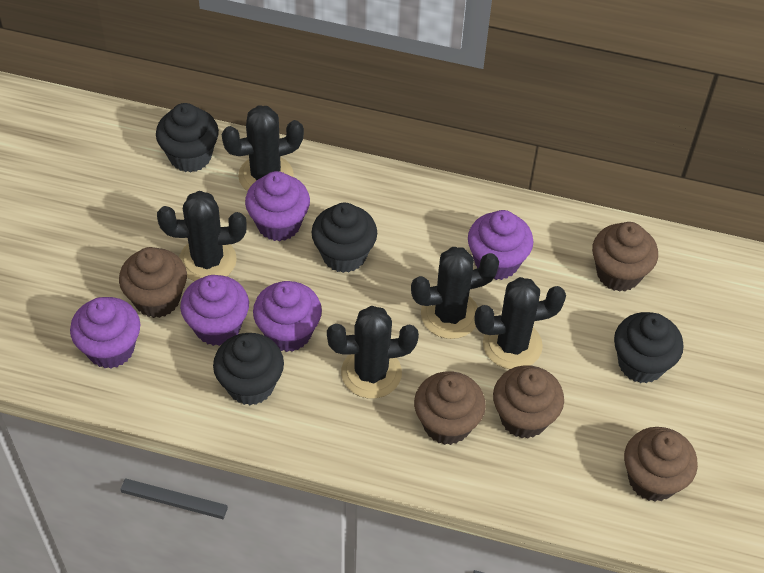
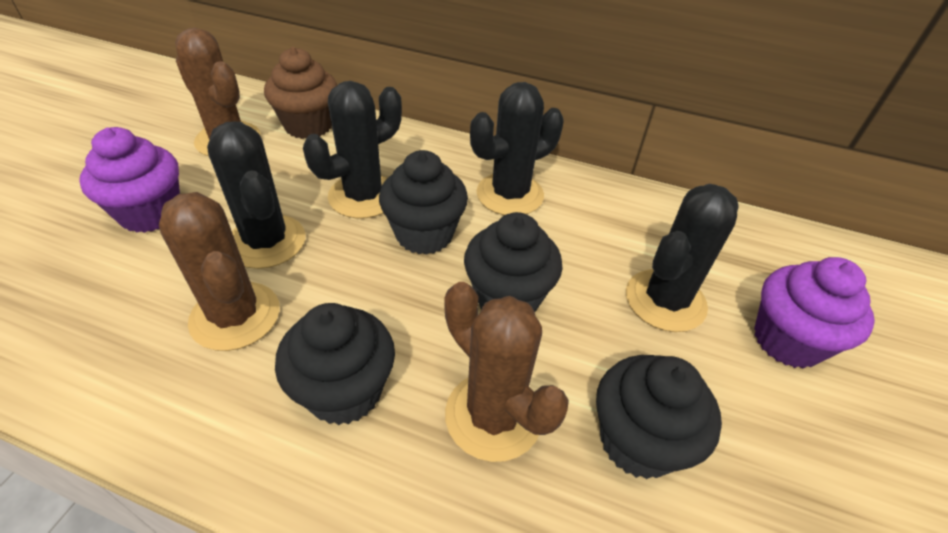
black cactus: 5 -> 4
brown cactus: 0 -> 3
brown cupcake: 5 -> 1
purple cupcake: 5 -> 2

